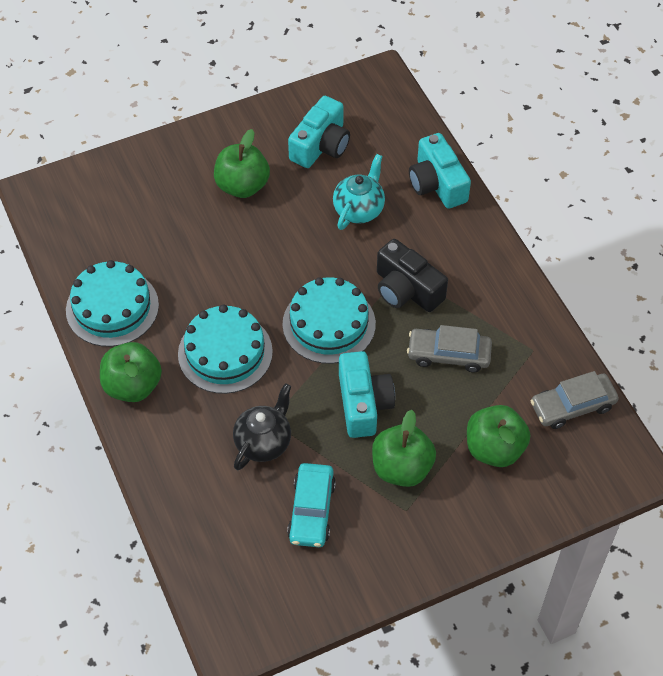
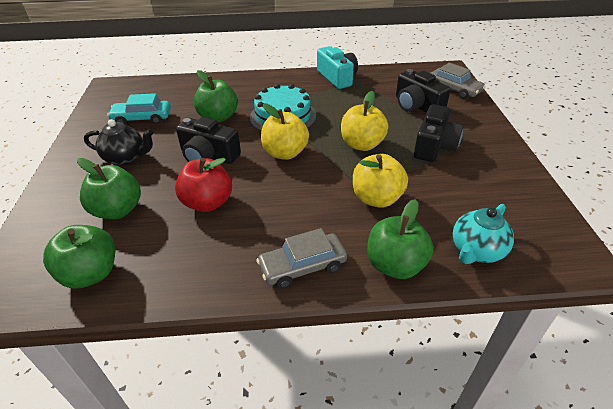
black camera: 1 -> 3
red apple: 0 -> 1
turquoise cake: 3 -> 1
turquoise camera: 3 -> 1
yellow apple: 0 -> 3

